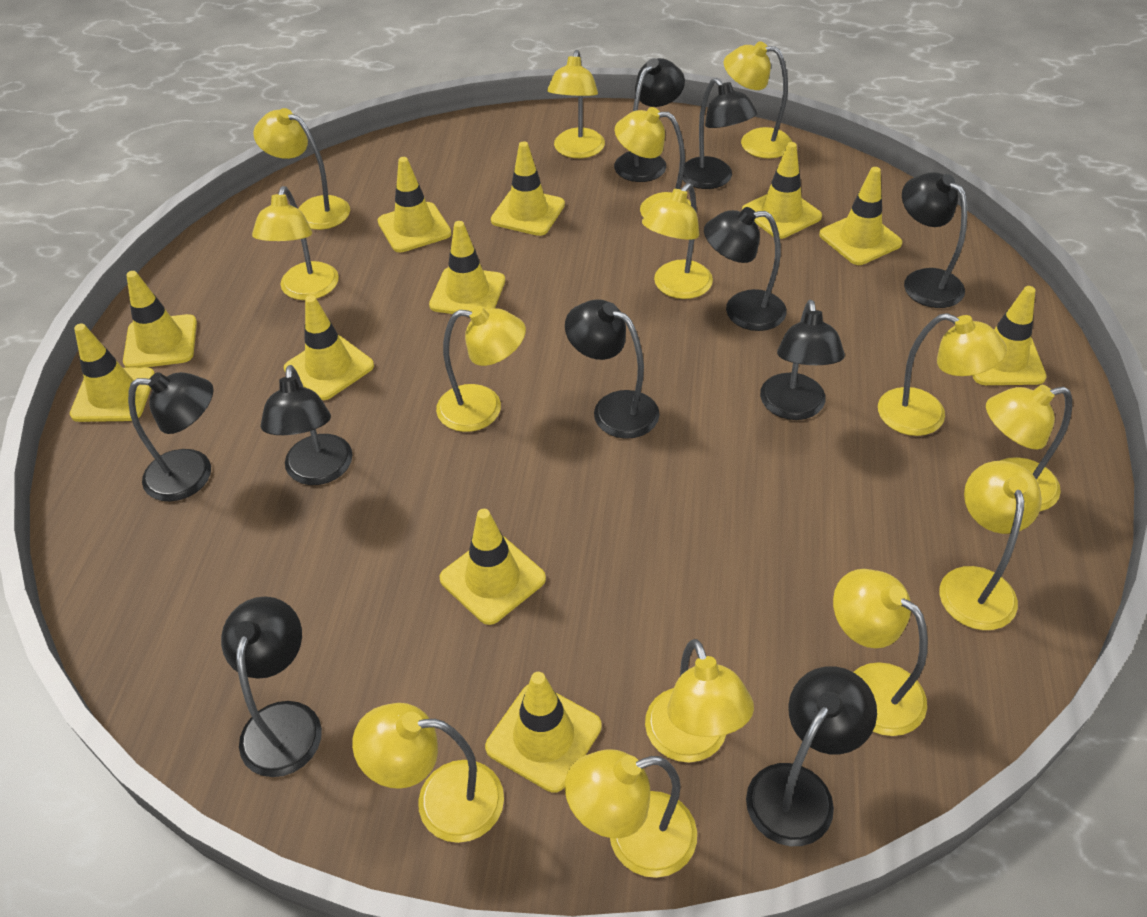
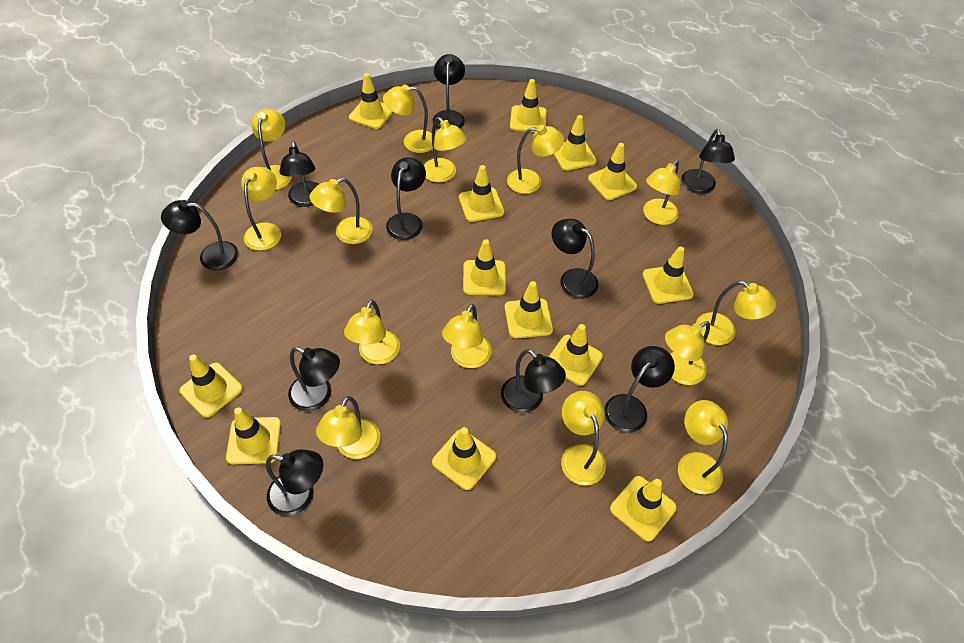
yellow traffic cone: 11 -> 13

